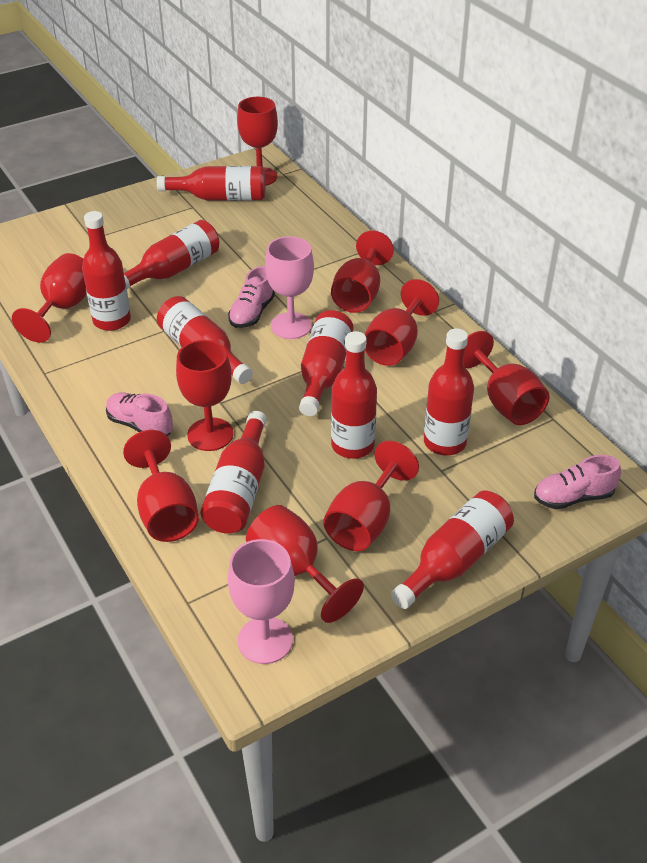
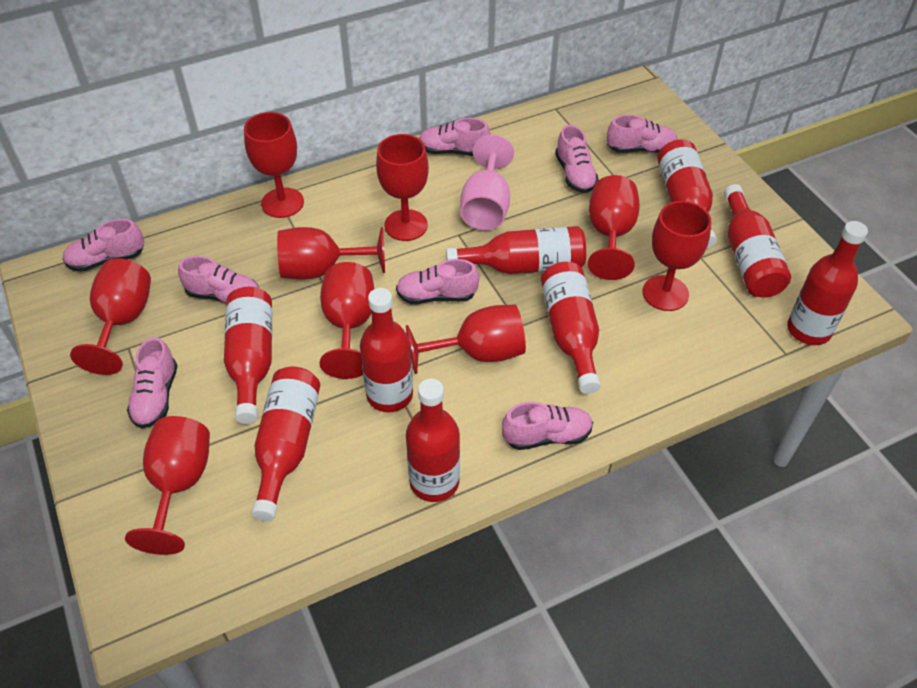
pink goblet: 2 -> 1
pink shoe: 3 -> 8

